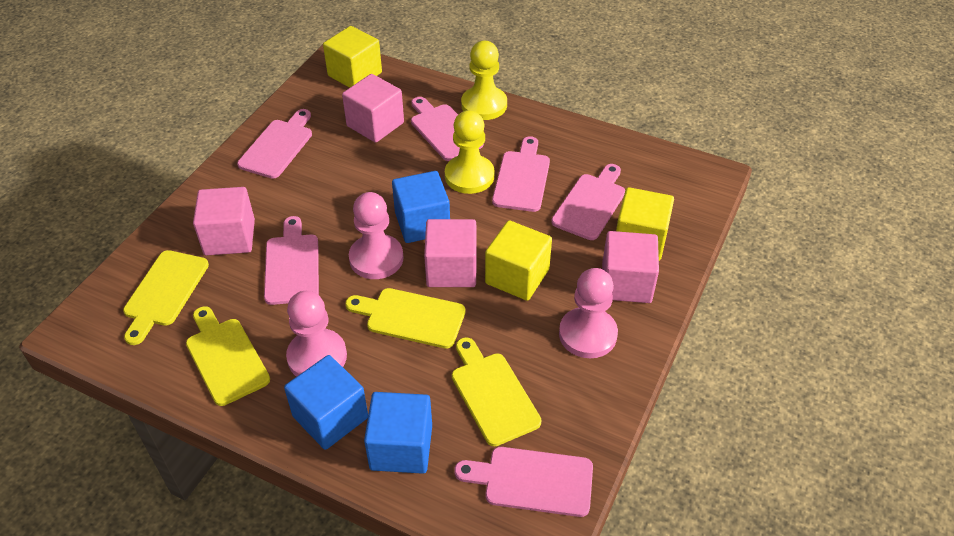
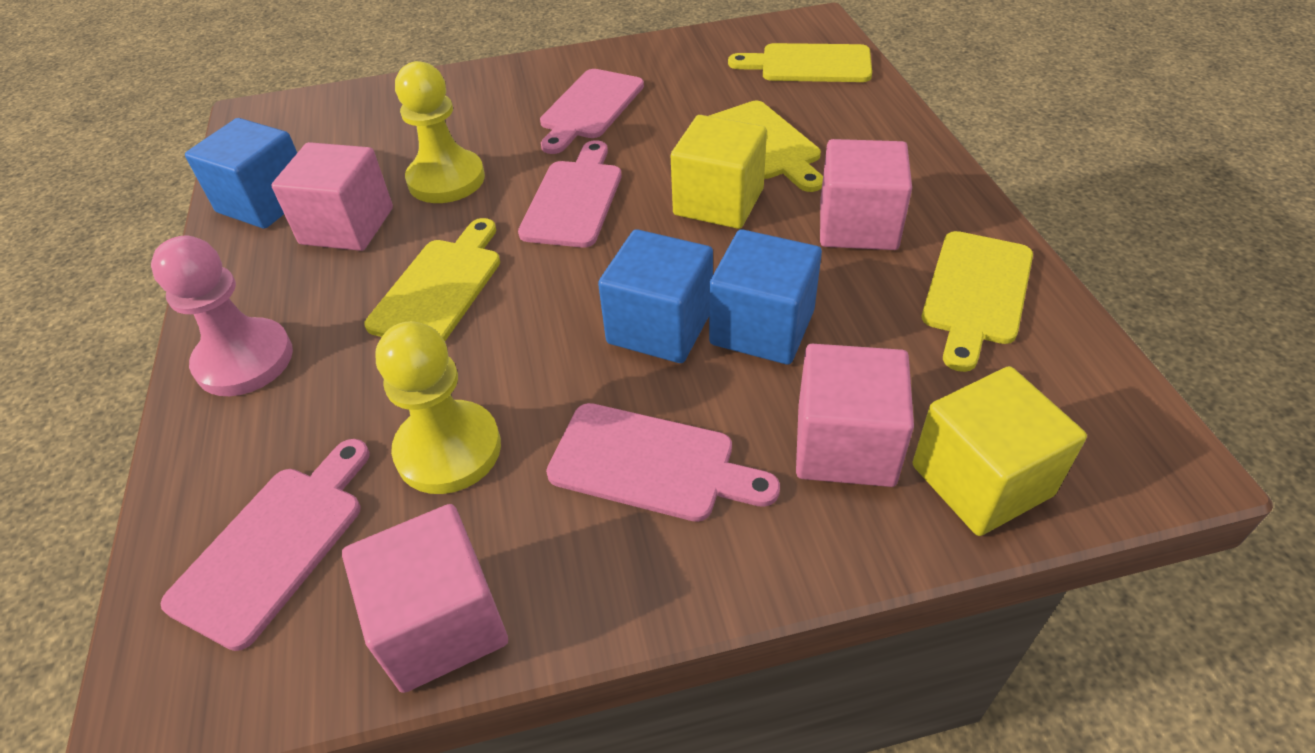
pink cutting board: 6 -> 4
pink pawn: 3 -> 1
yellow cube: 3 -> 2

